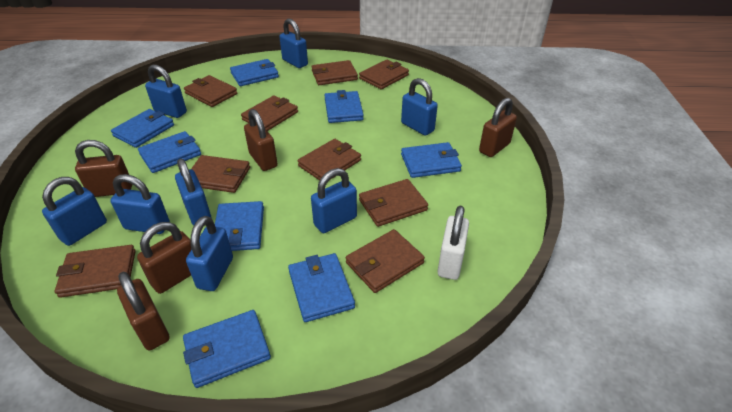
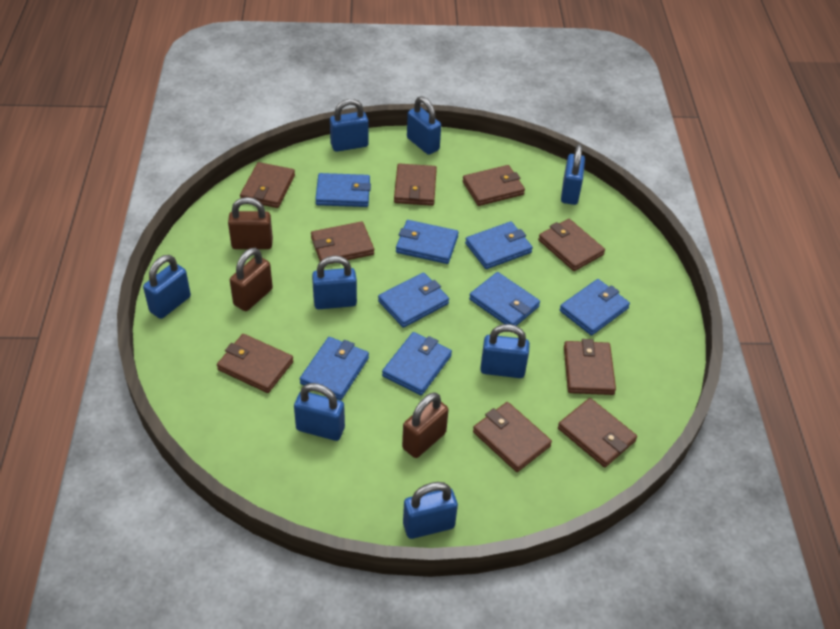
brown padlock: 5 -> 3
white padlock: 1 -> 0

